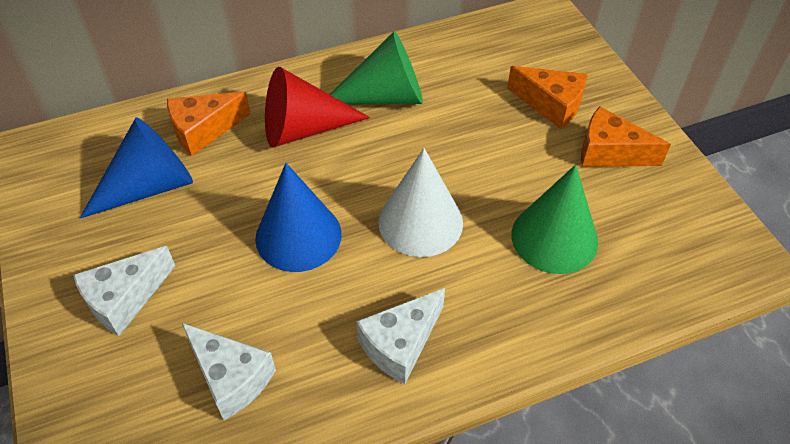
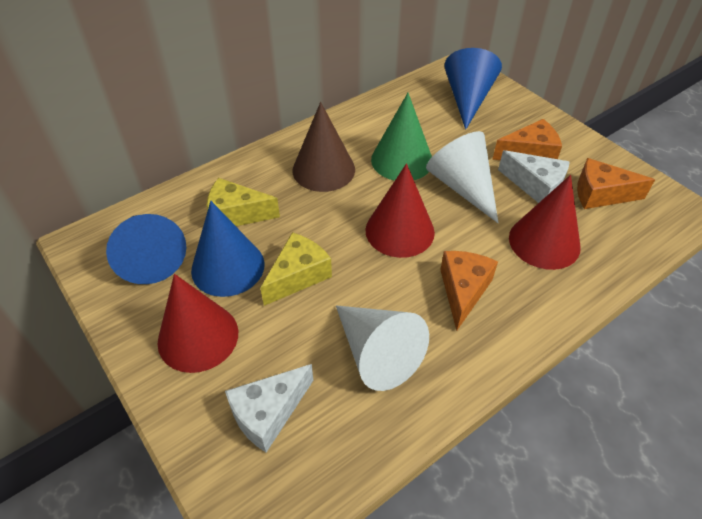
blue cone: 2 -> 3
brown cone: 0 -> 1
green cone: 2 -> 1
red cone: 1 -> 3
white cheese: 3 -> 2
white cone: 1 -> 2
yellow cheese: 0 -> 2

